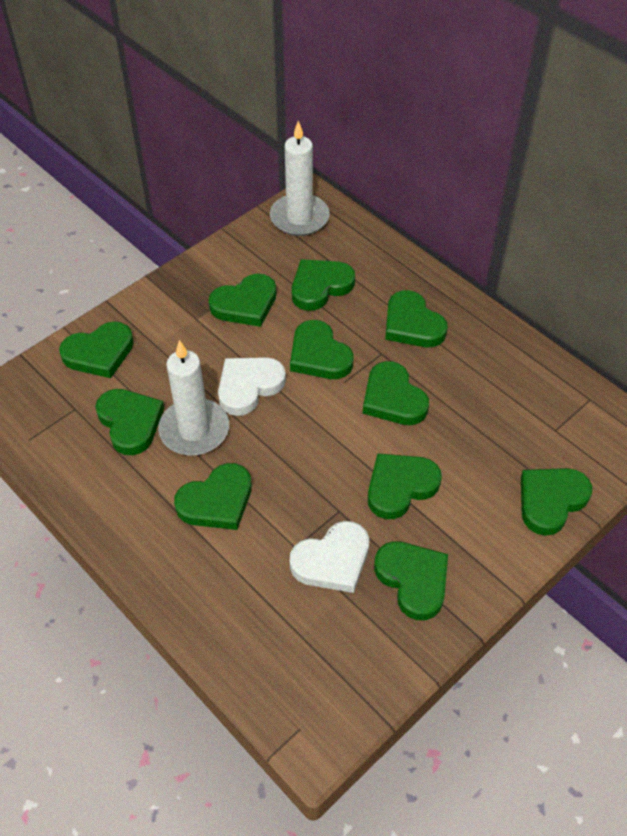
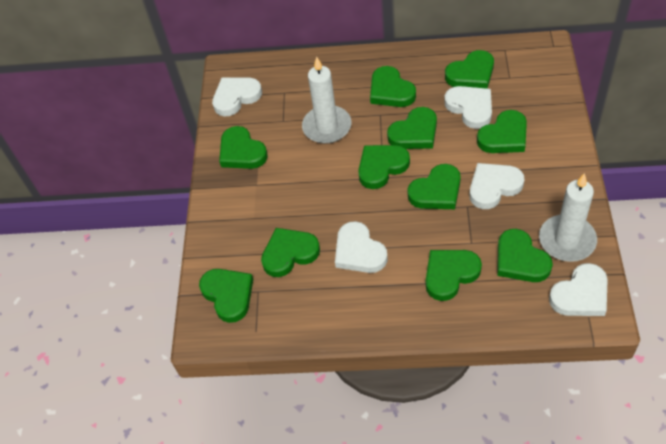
white heart: 2 -> 5

